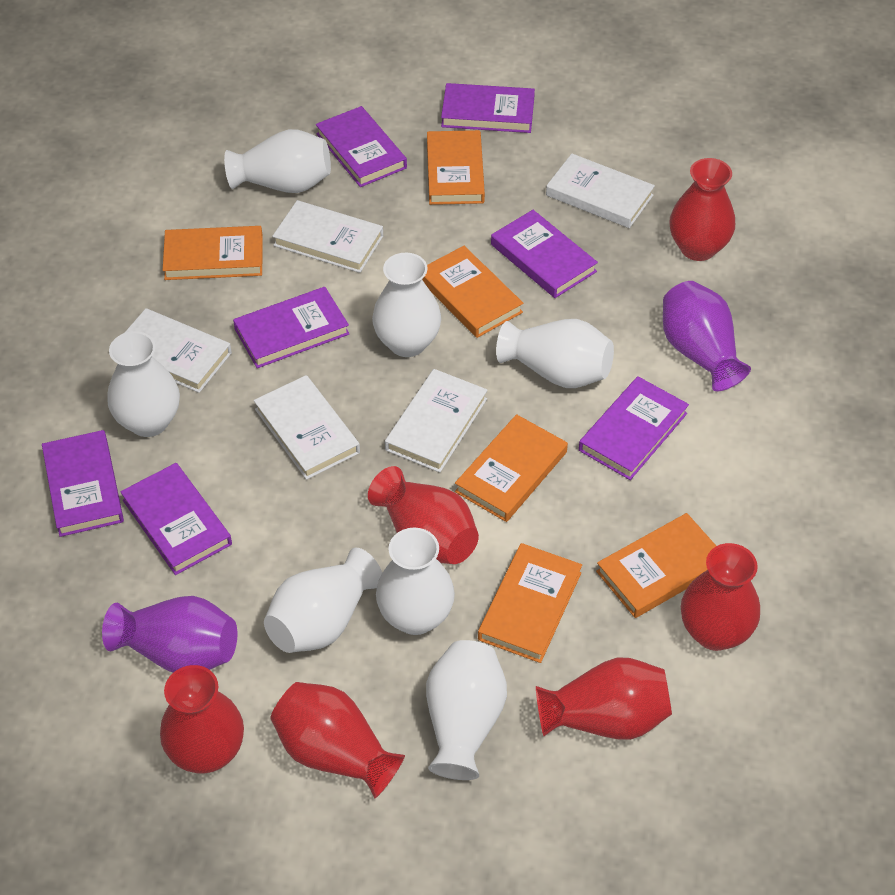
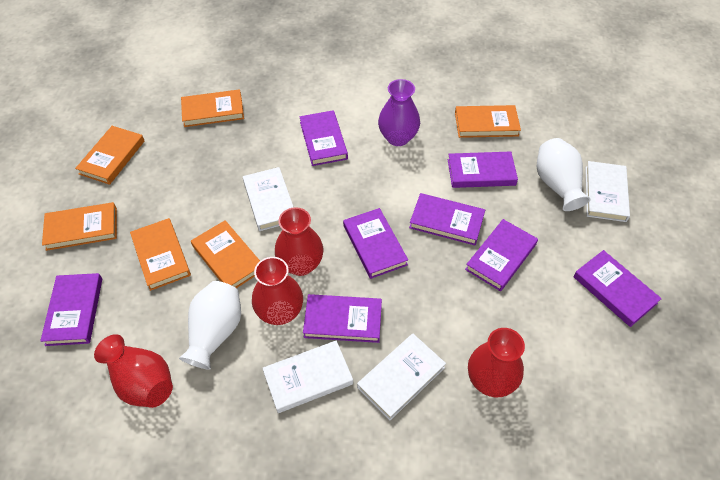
purple book: 7 -> 8
purple vase: 2 -> 1
red vase: 6 -> 4
white book: 5 -> 4
white vase: 7 -> 2

